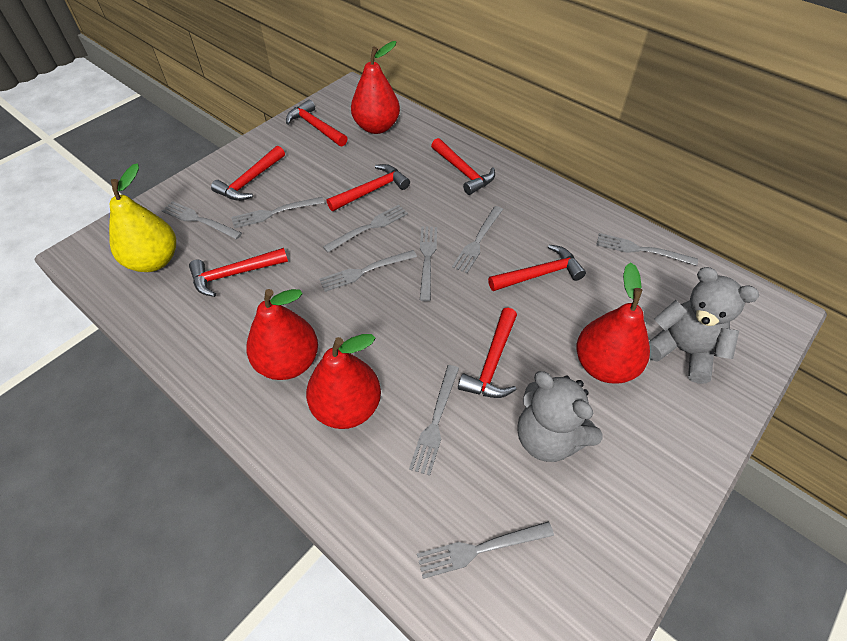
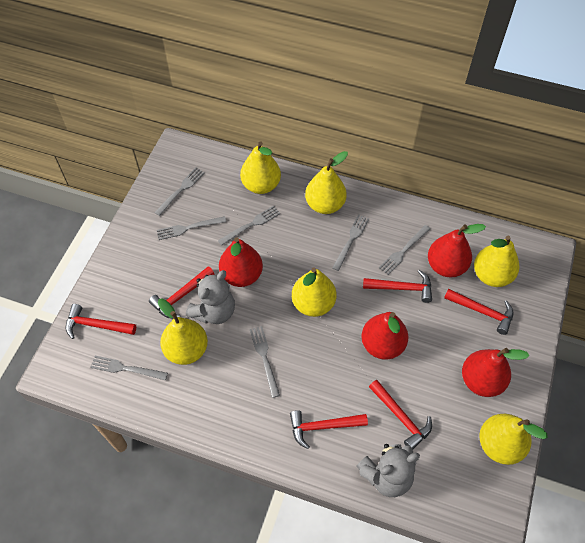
grey fork: 9 -> 7
red hammer: 7 -> 6
yellow pear: 1 -> 6

